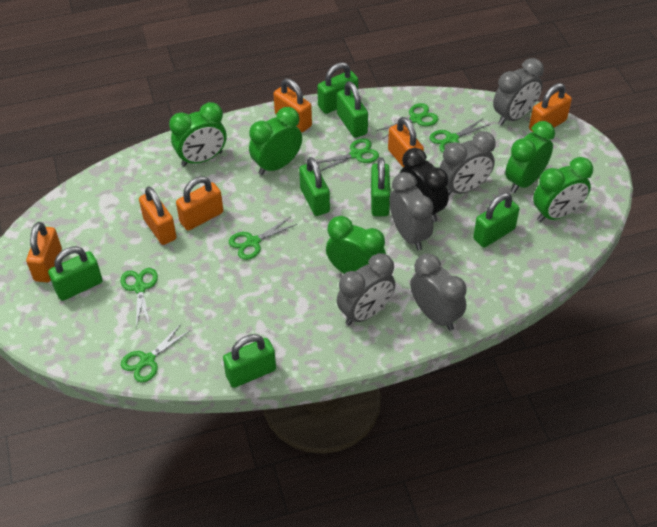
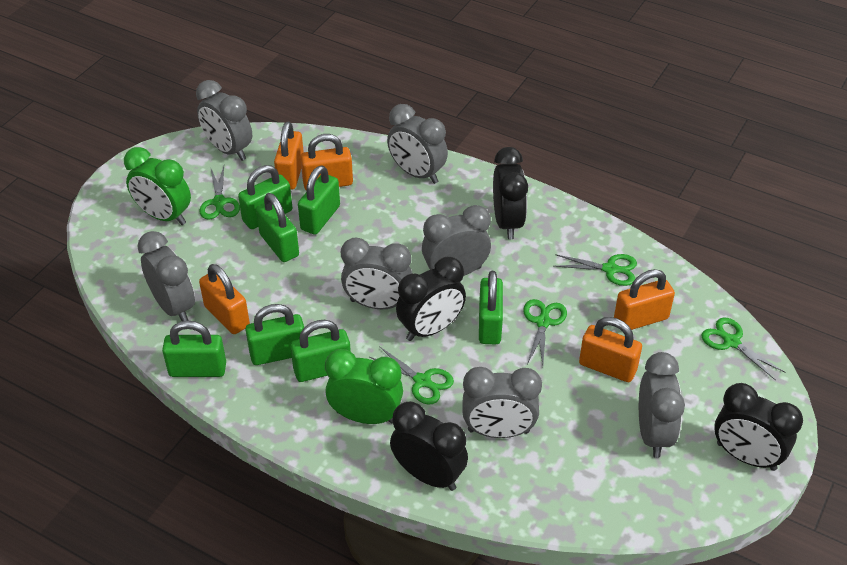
black clock: 1 -> 4
green clock: 5 -> 2
green scissors: 6 -> 5
grey clock: 5 -> 7
orange padlock: 6 -> 5

